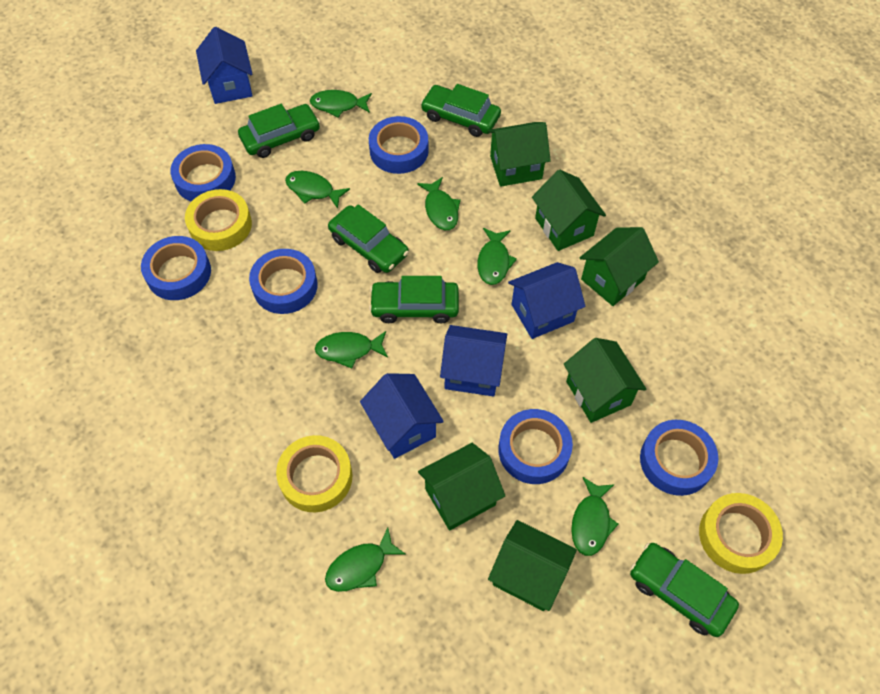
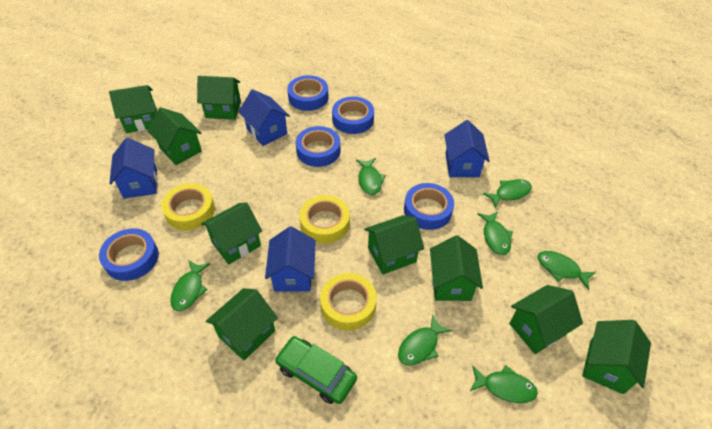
blue tape: 6 -> 5
green car: 5 -> 1
green house: 6 -> 9

